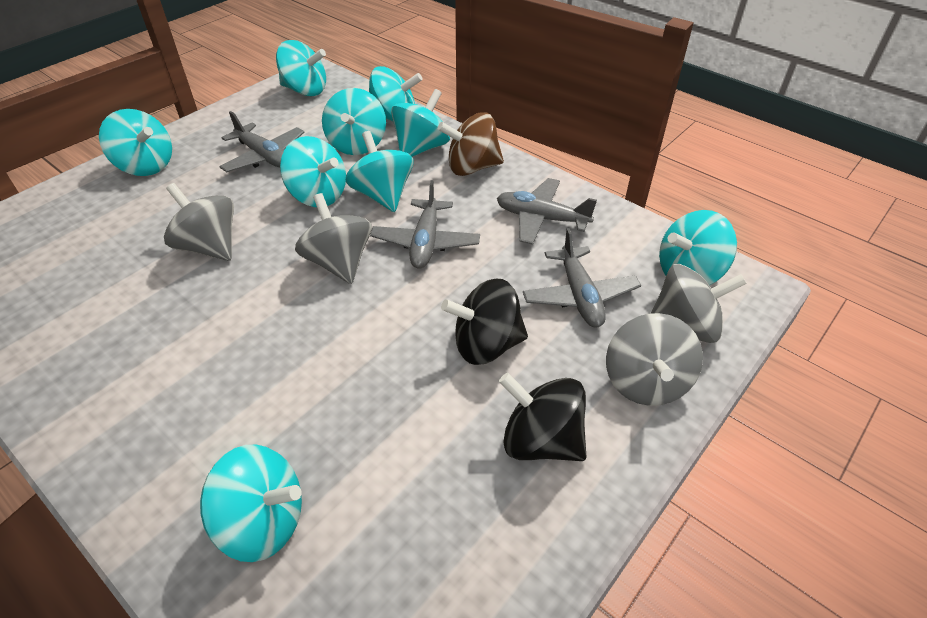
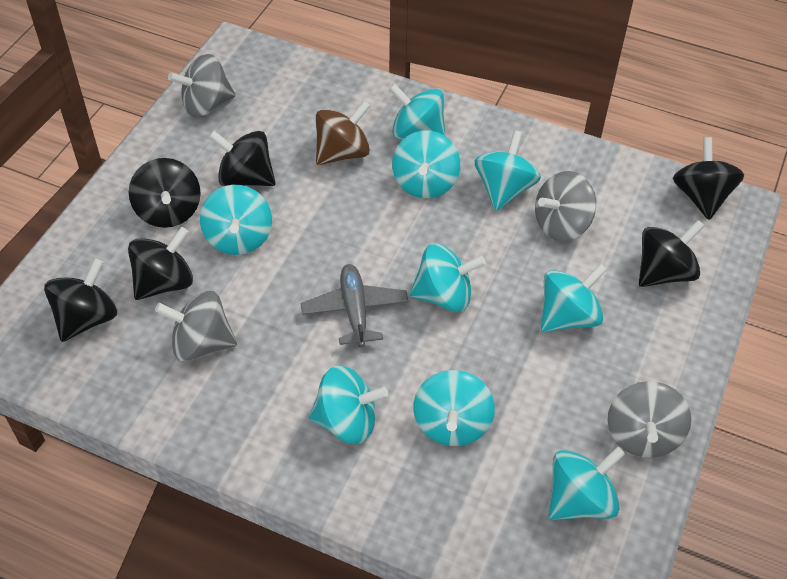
black spinning top: 2 -> 6
grey plane: 4 -> 1

